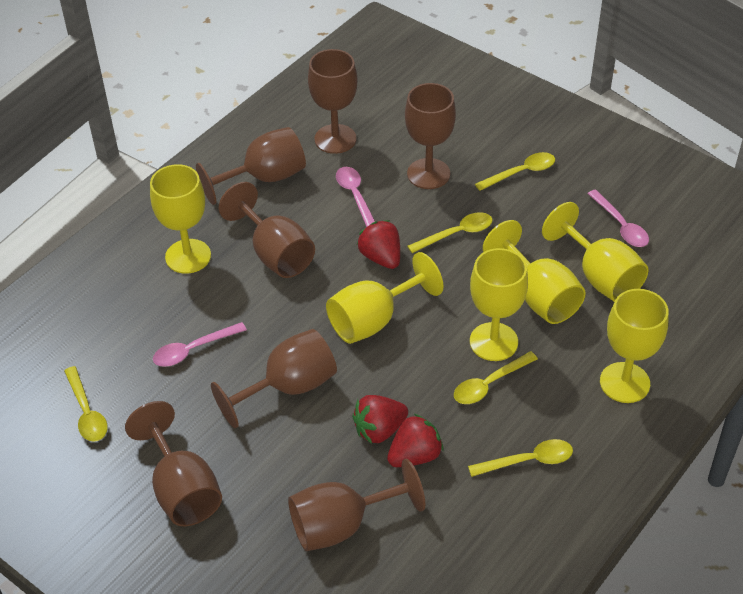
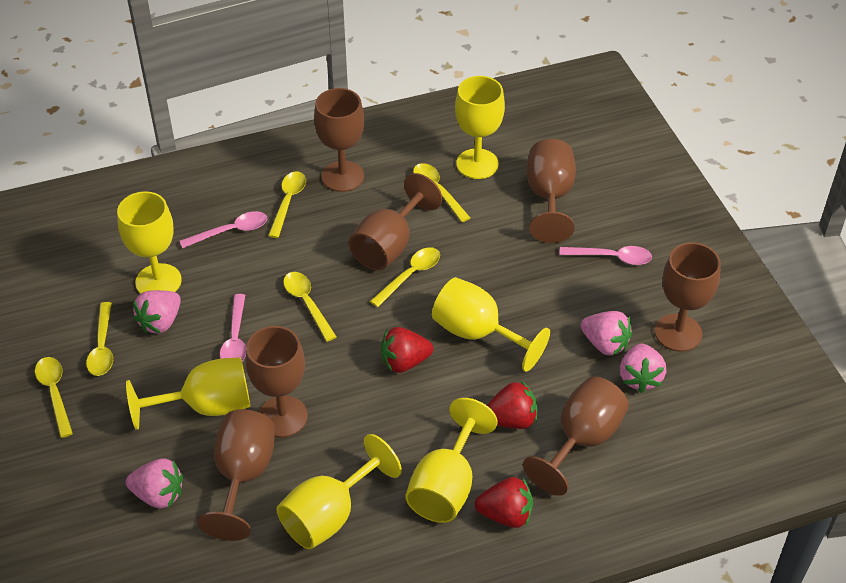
pink strawberry: 0 -> 4
yellow spoon: 5 -> 6

